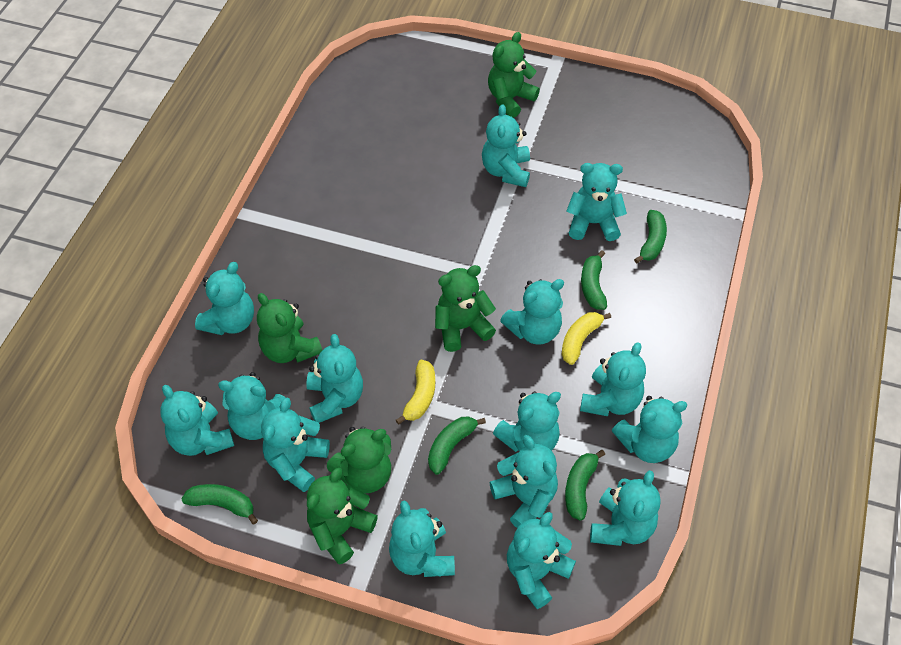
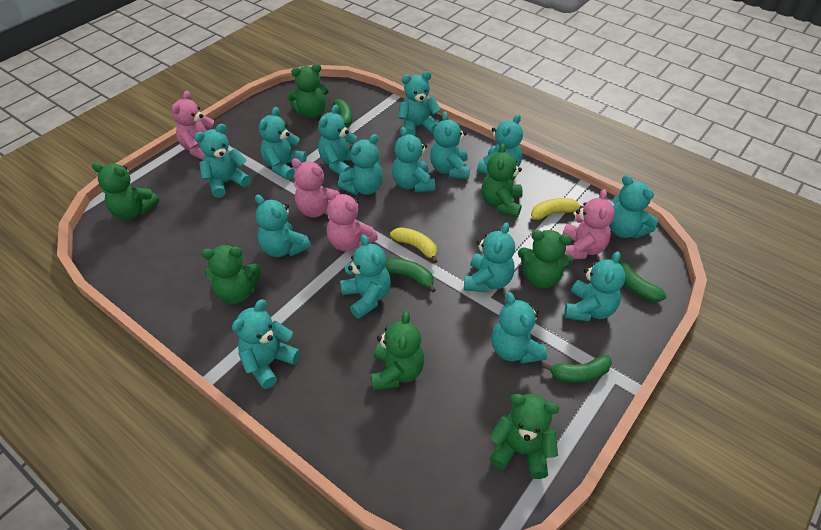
green banana: 5 -> 4
green teddy bear: 5 -> 7
pink teddy bear: 0 -> 4

